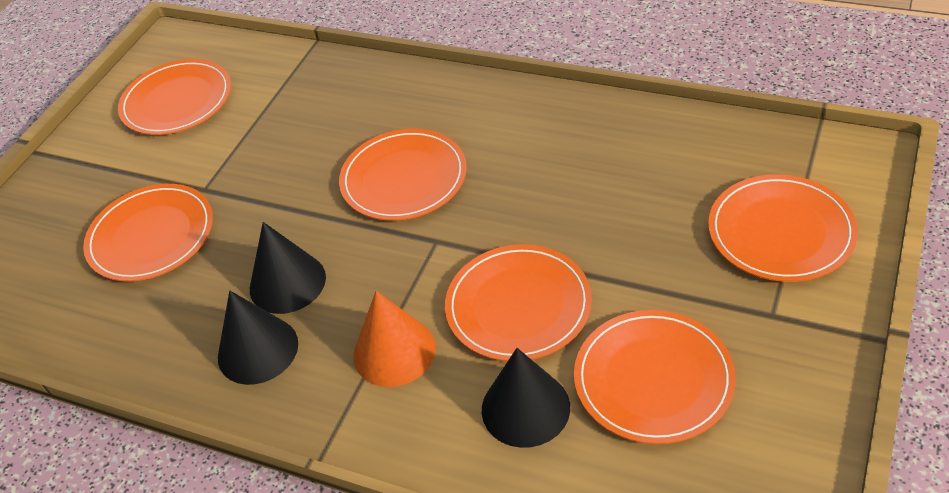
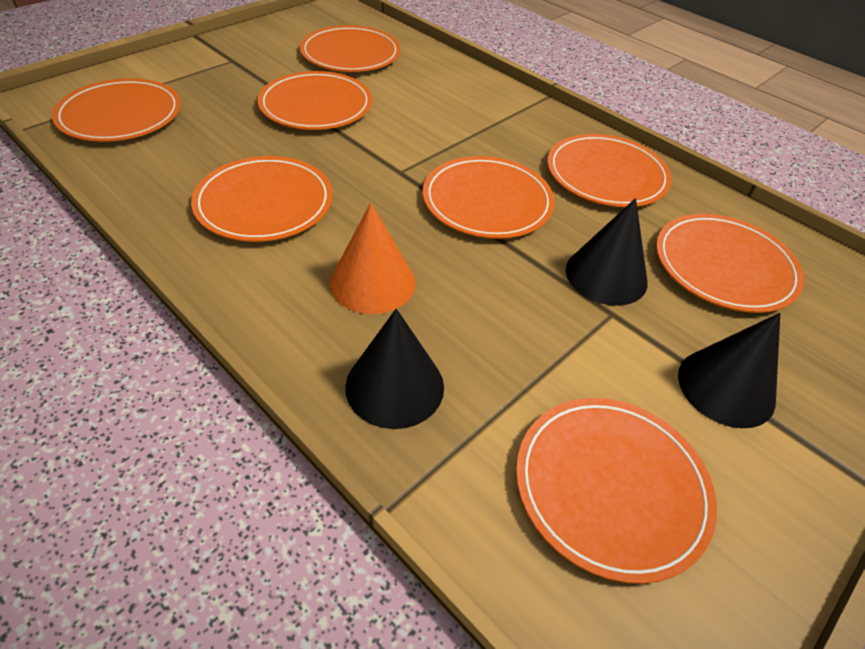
orange plate: 6 -> 8

